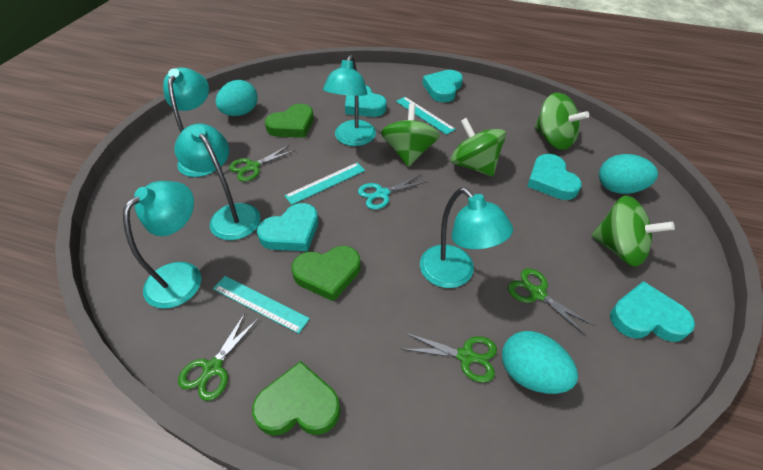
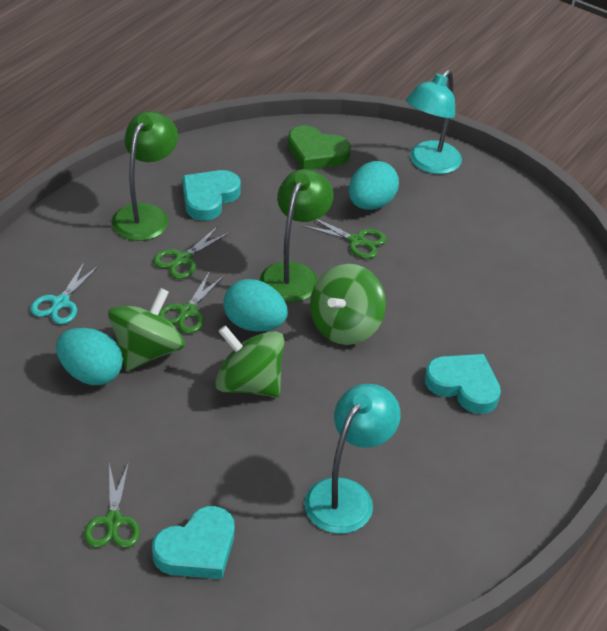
green heart: 3 -> 1
green lamp: 0 -> 2
green spinning top: 4 -> 3
turquoise heart: 5 -> 3
turquoise lamp: 5 -> 2
turquoise ruler: 3 -> 0

